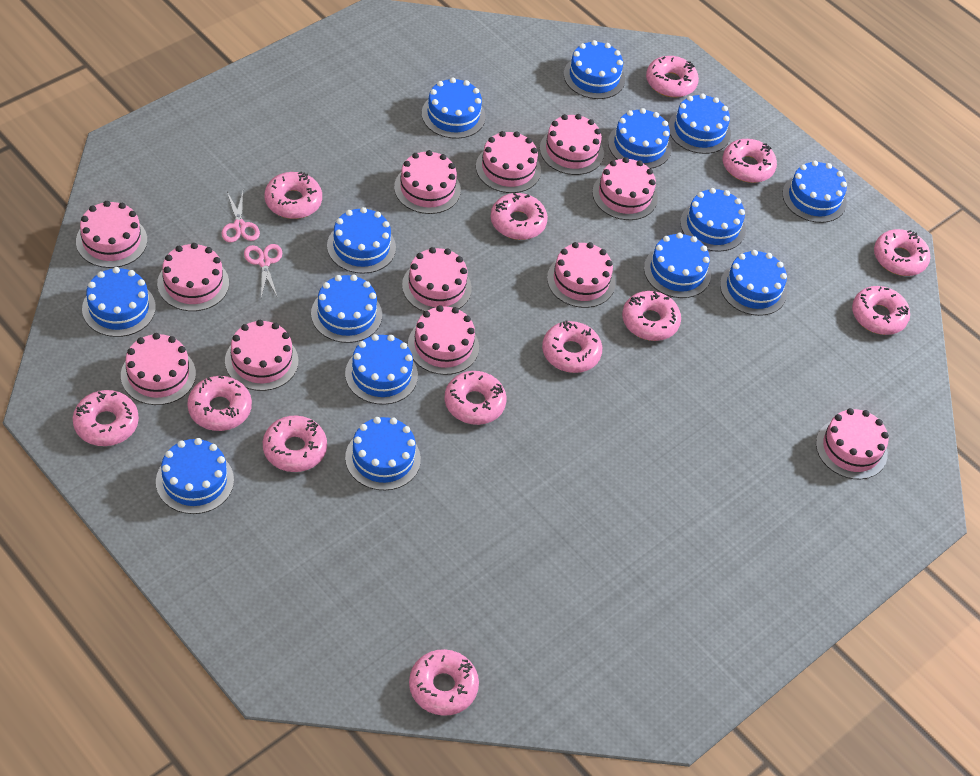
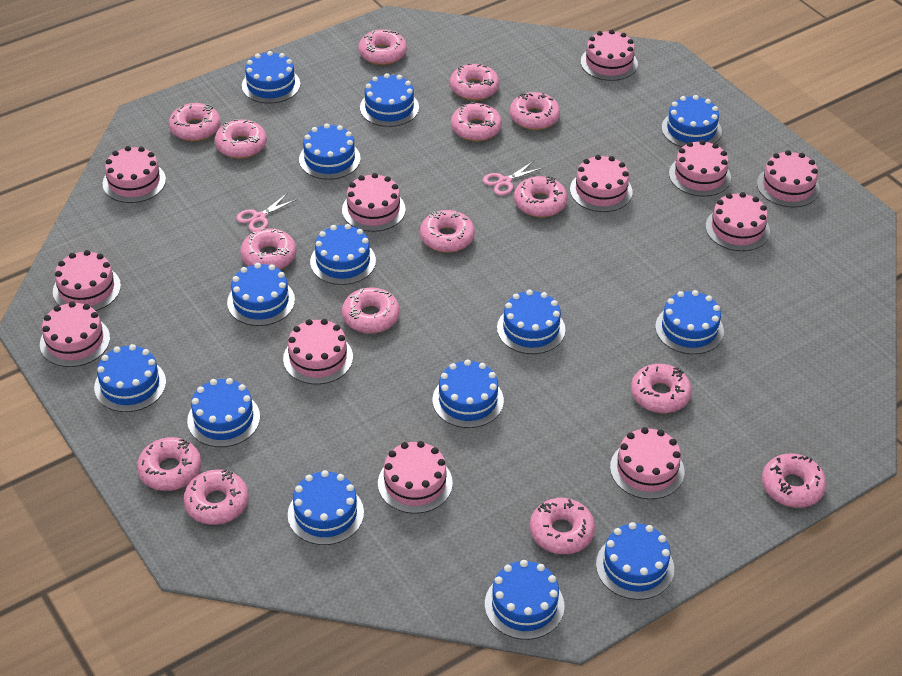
pink donut: 13 -> 15

